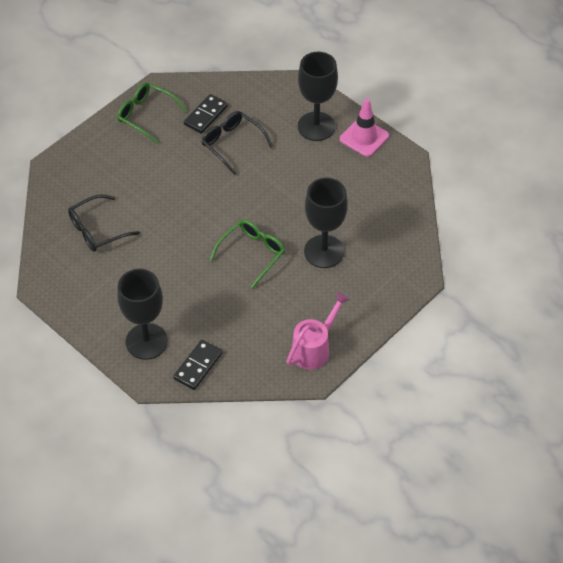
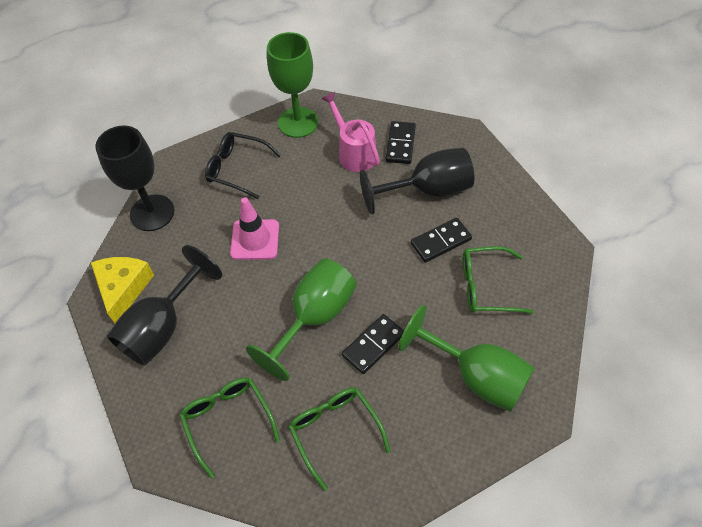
black domino: 2 -> 3
black glasses: 2 -> 1
green glasses: 2 -> 3
green goblet: 0 -> 3
yellow cheese: 0 -> 1

